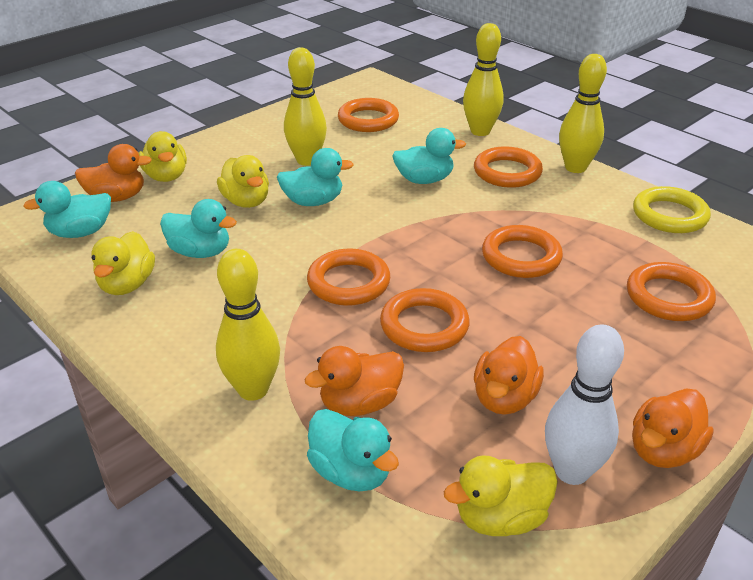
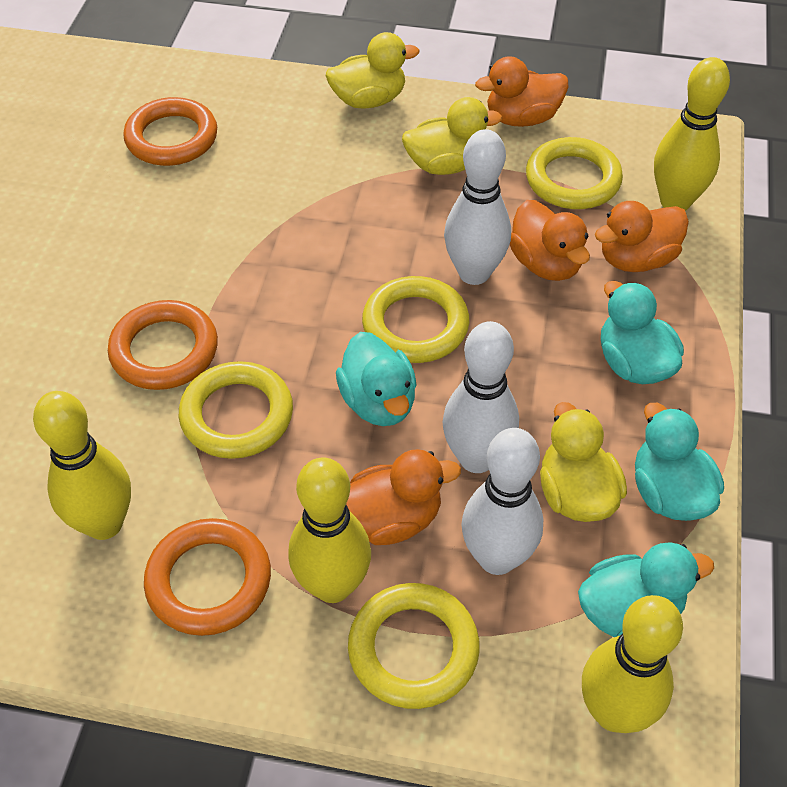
orange ring: 6 -> 3
turquoise duck: 5 -> 4
white bowling pin: 1 -> 3
yellow duck: 4 -> 3
yellow ring: 1 -> 4

